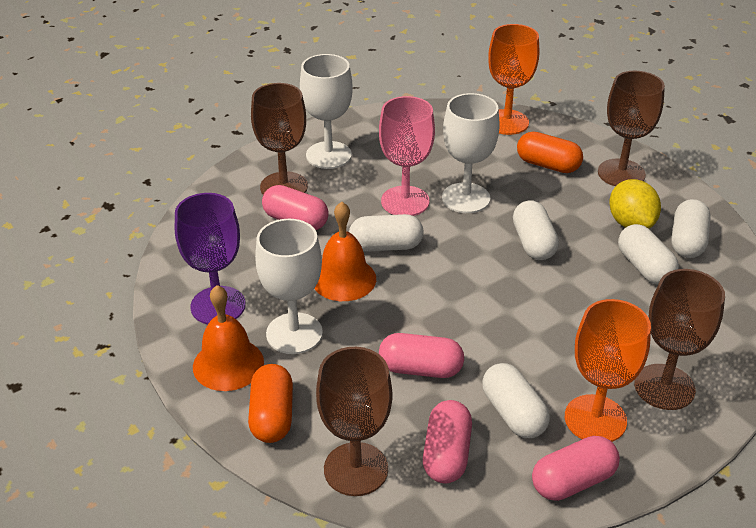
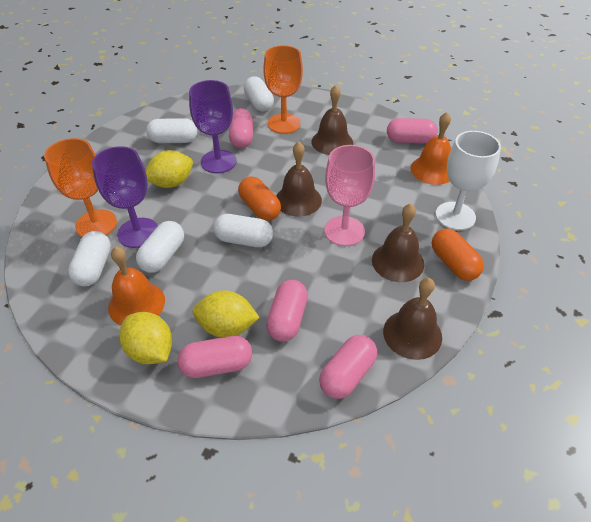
brown bell: 0 -> 4
brown goblet: 4 -> 0
pink capsule: 4 -> 5
purple goblet: 1 -> 2
white goblet: 3 -> 1
yellow lemon: 1 -> 3

